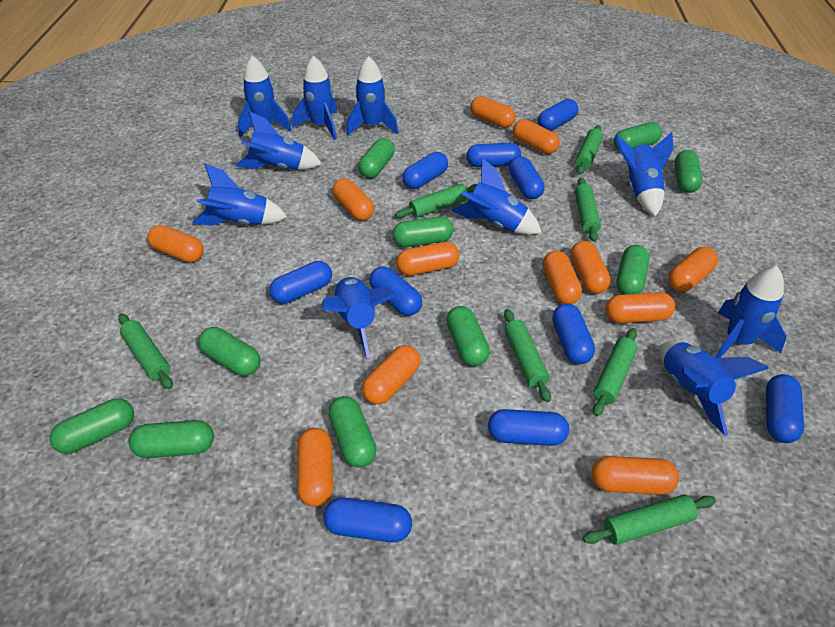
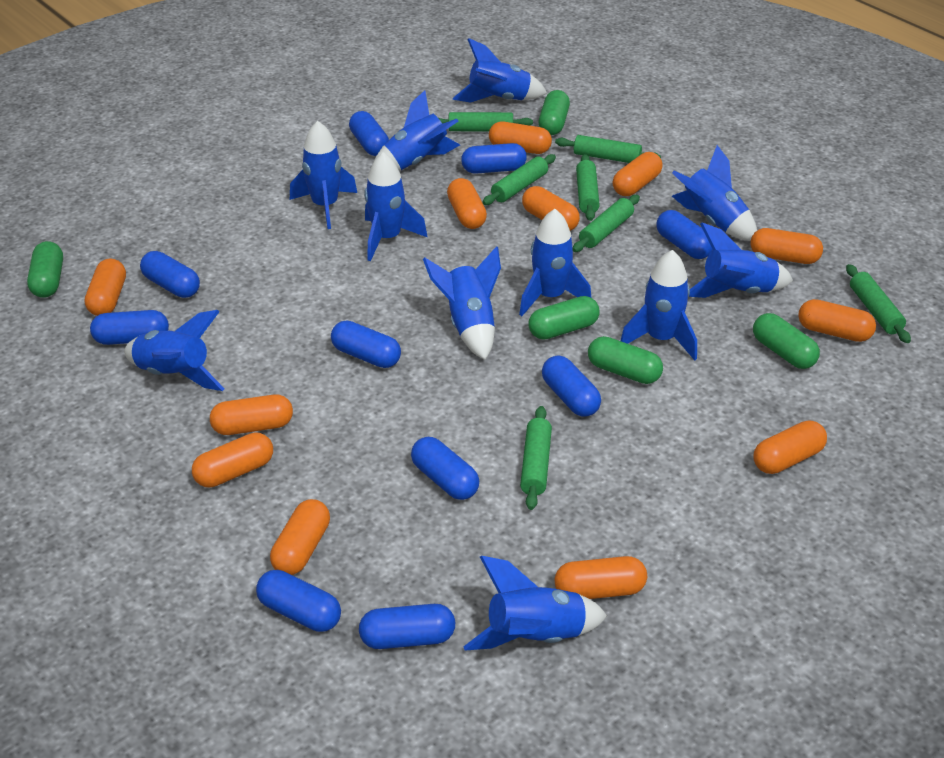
blue rocket: 10 -> 11
green capsule: 10 -> 5

